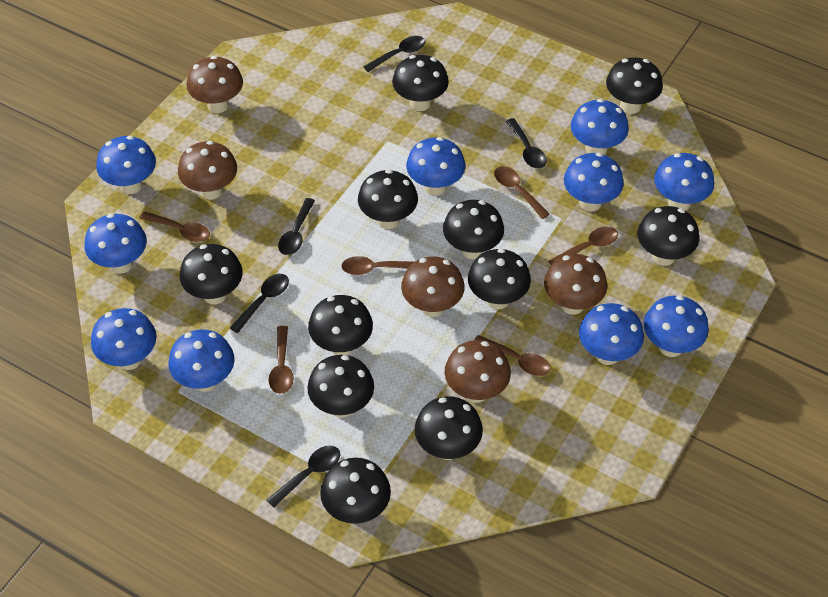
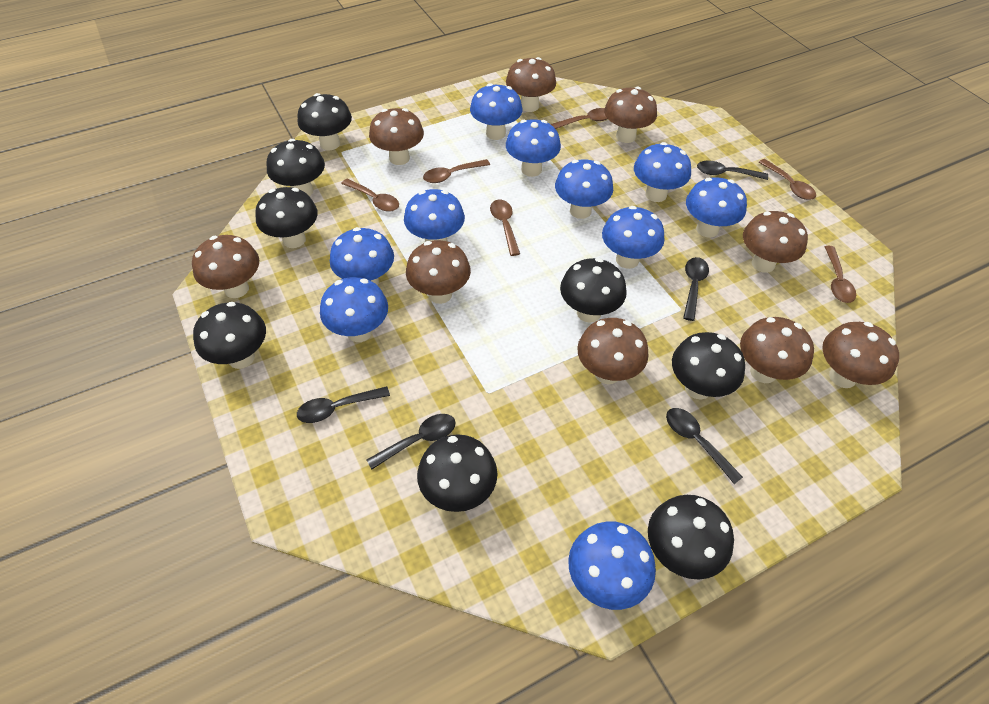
black mushroom: 11 -> 8
brown mushroom: 5 -> 9

